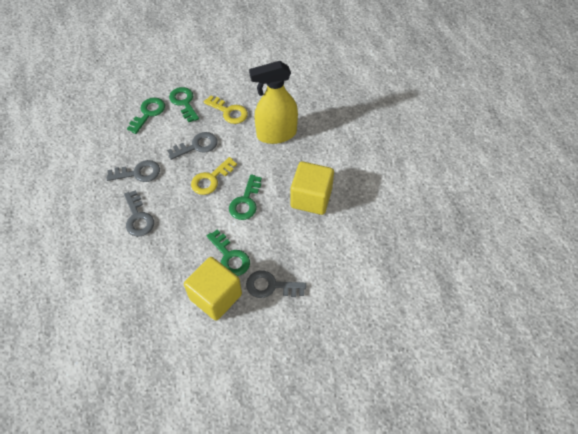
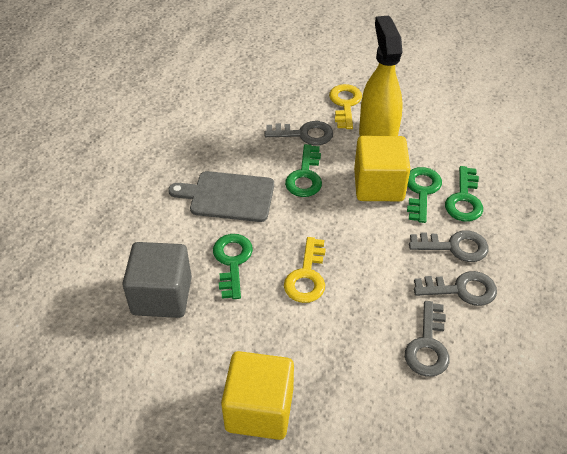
grey cube: 0 -> 1
grey cutting board: 0 -> 1

